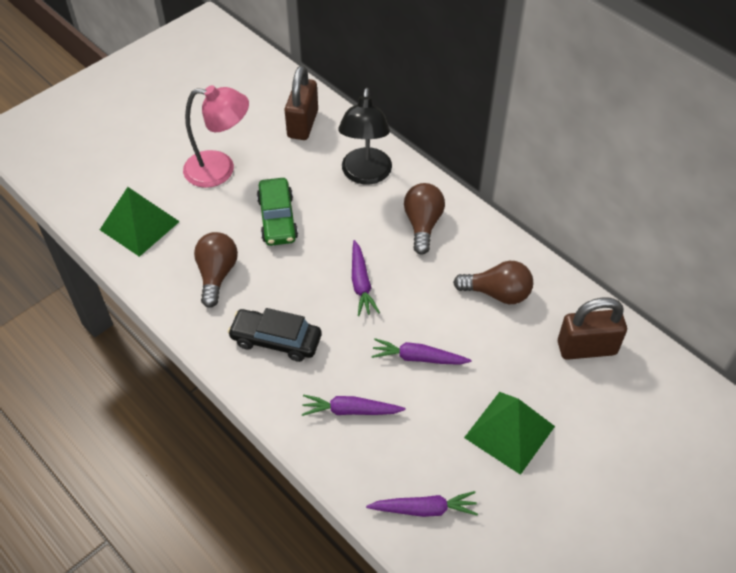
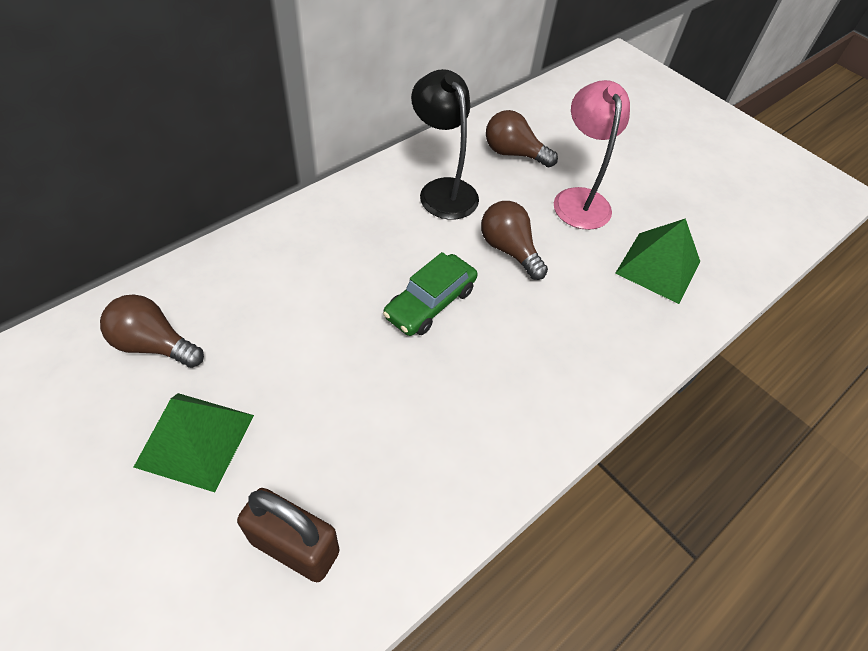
black car: 1 -> 0
brown padlock: 2 -> 1
purple carrot: 4 -> 0

